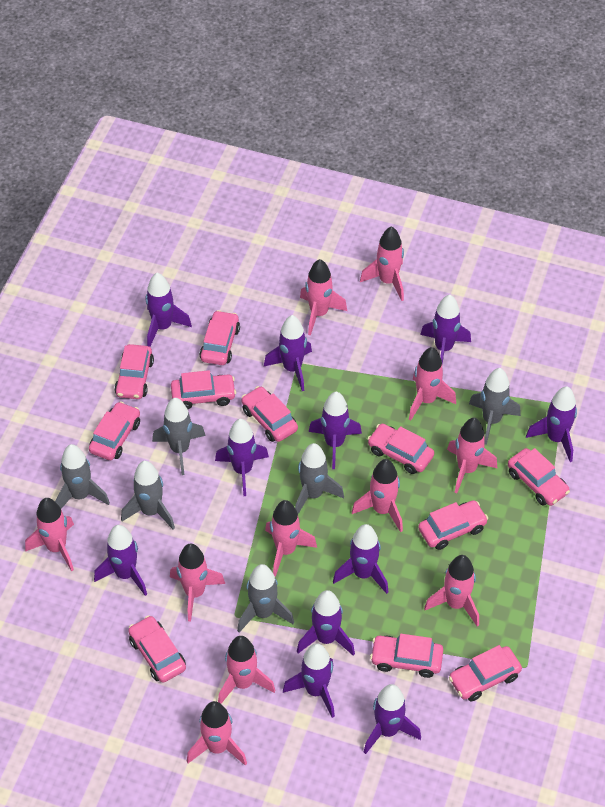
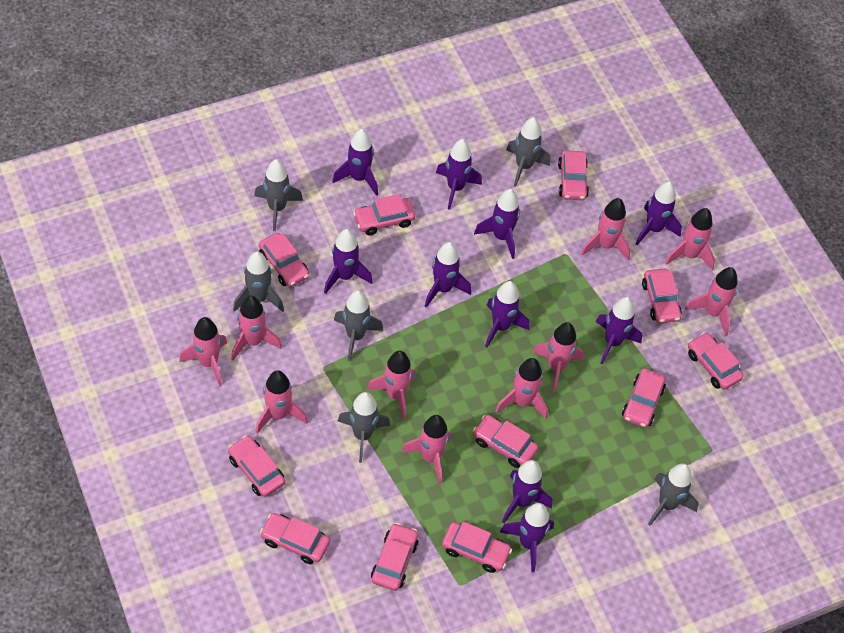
pink rocket: 11 -> 10
purple rocket: 11 -> 10

